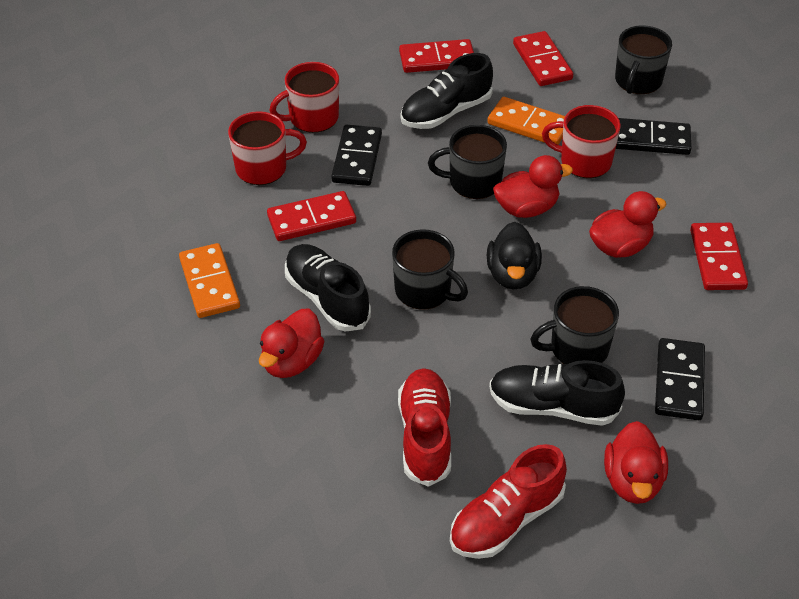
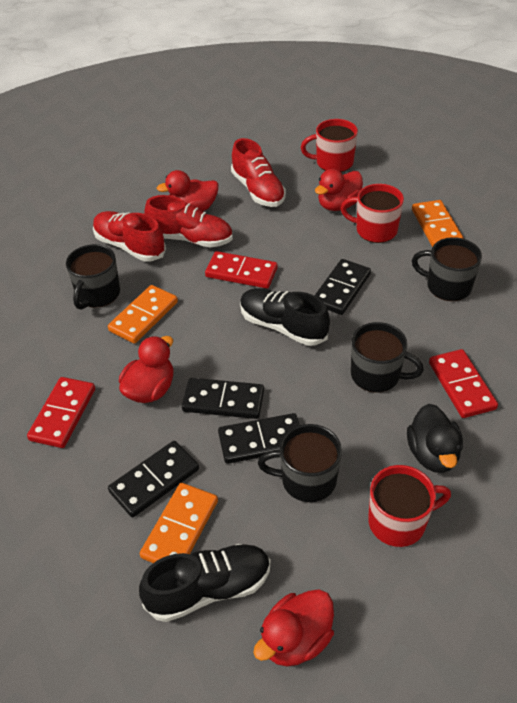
black domino: 3 -> 4
black shoe: 3 -> 2
orange domino: 2 -> 3
red domino: 4 -> 3
red shoe: 2 -> 3

